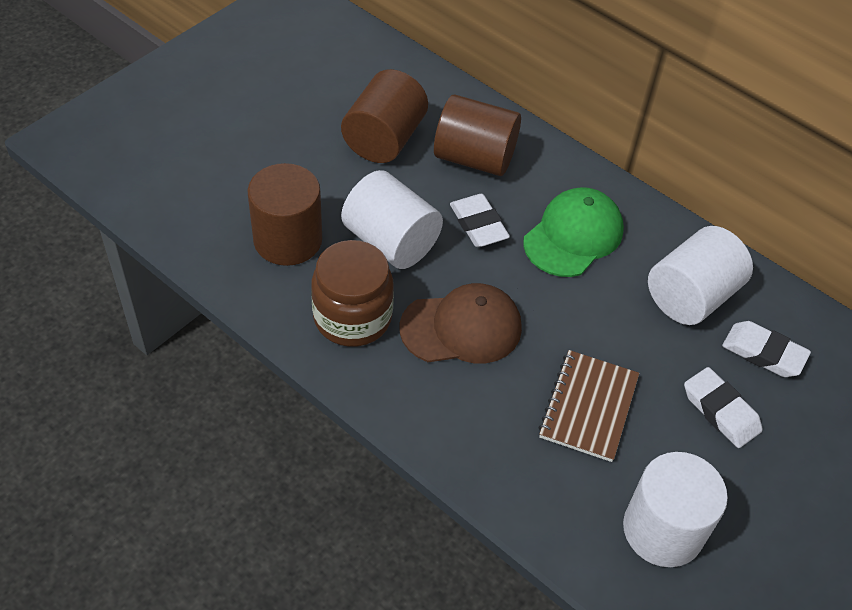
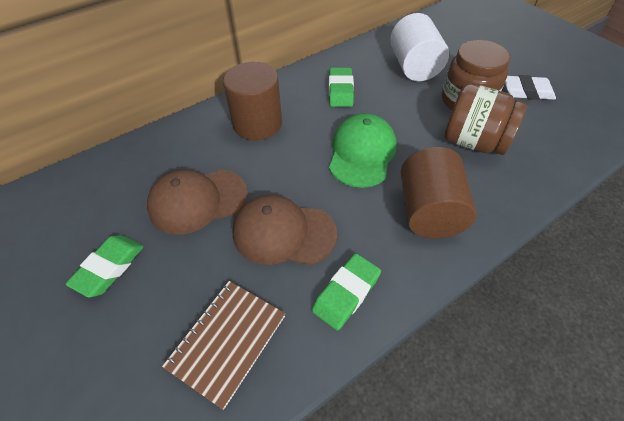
brown cap: 1 -> 2
brown cylinder: 3 -> 2
brown jar: 1 -> 2
green eraser: 0 -> 3
white cylinder: 3 -> 1
white eraser: 3 -> 1

